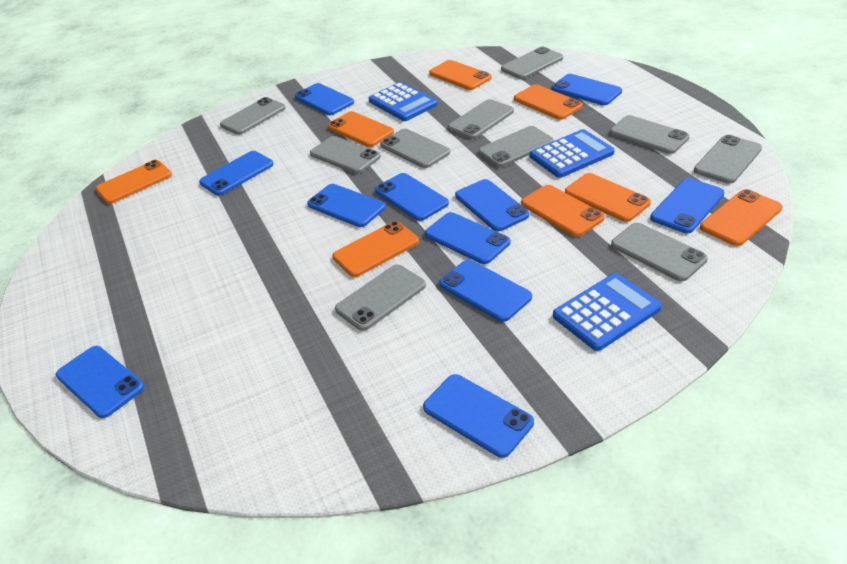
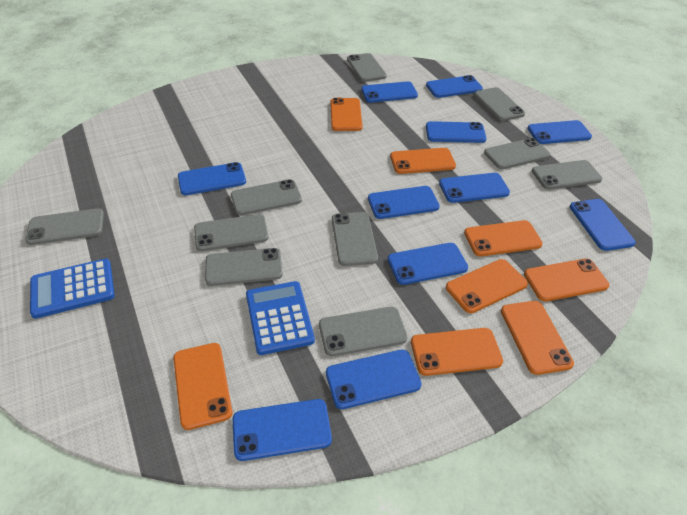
blue calculator: 3 -> 2

